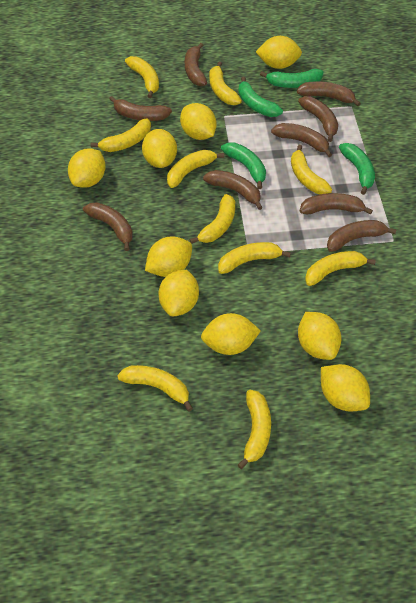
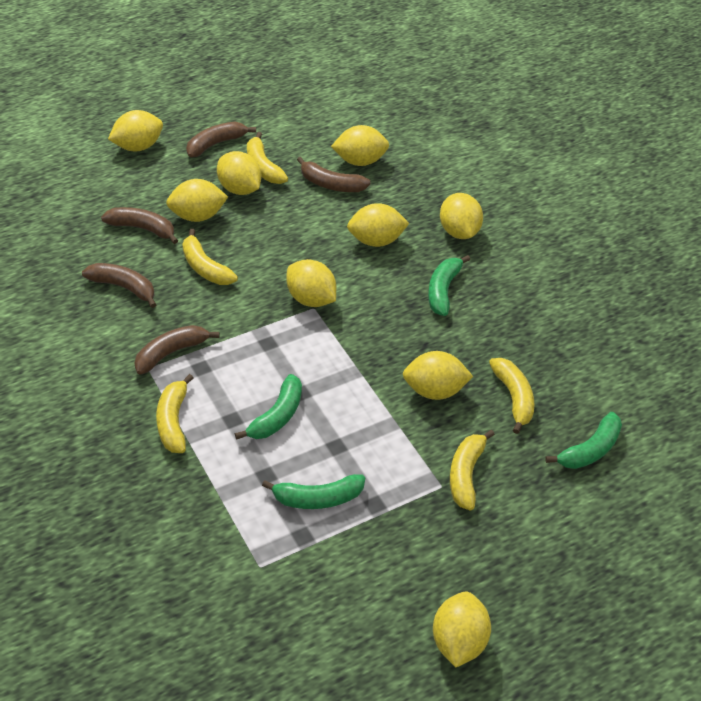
brown banana: 9 -> 5
yellow banana: 10 -> 5

